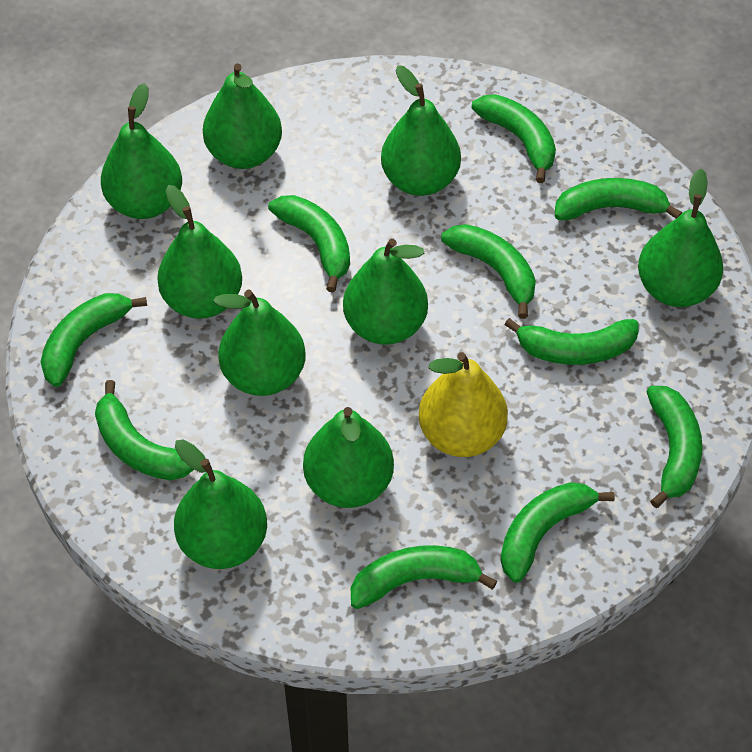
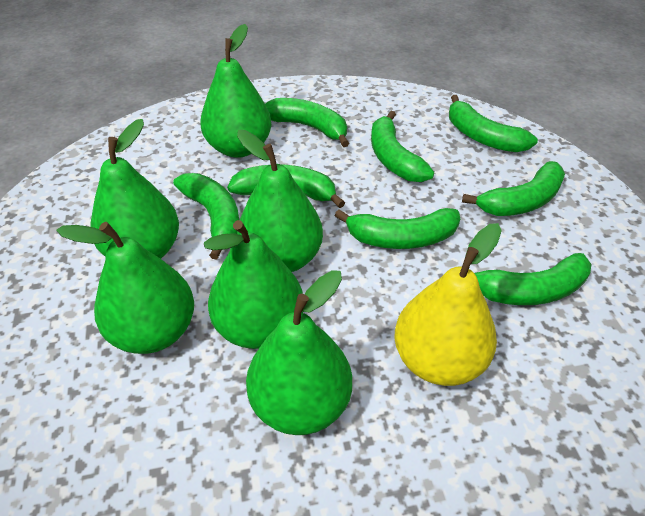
green banana: 10 -> 8
green pear: 9 -> 6

